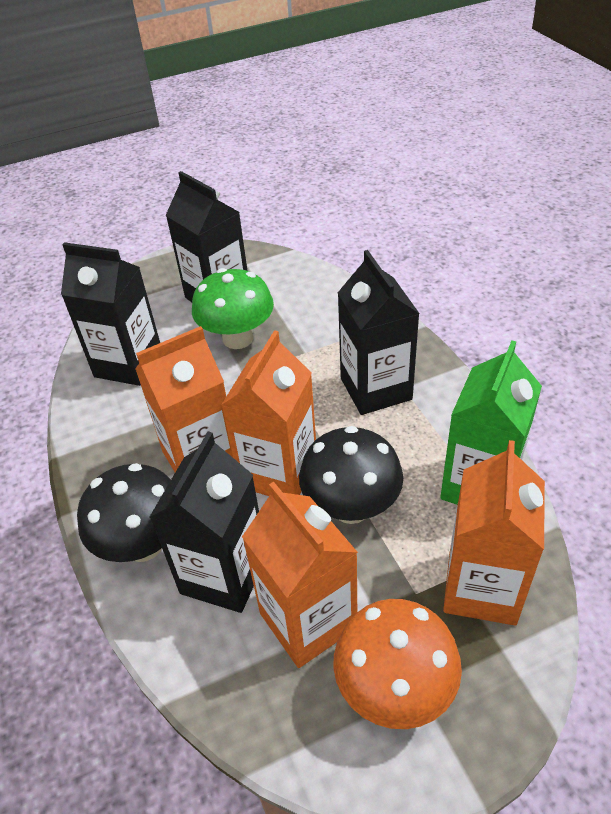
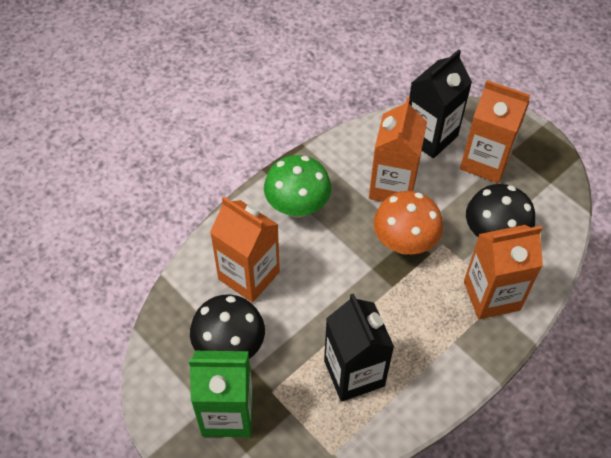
black carton: 4 -> 2

